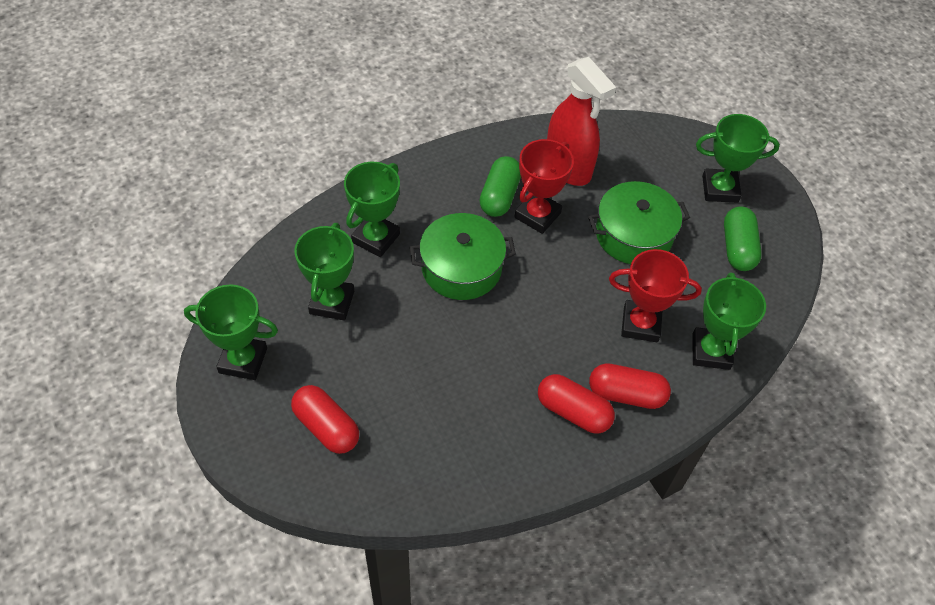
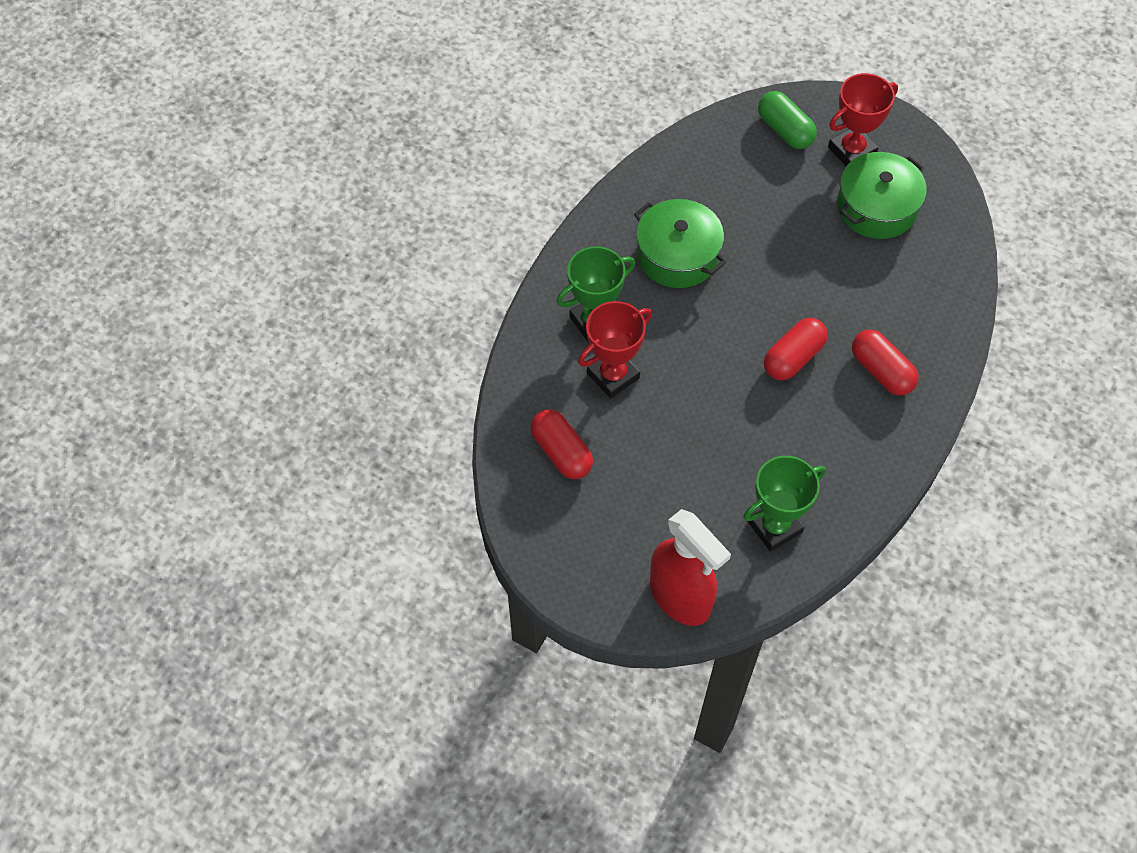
green capsule: 2 -> 1
green trophy: 5 -> 2

